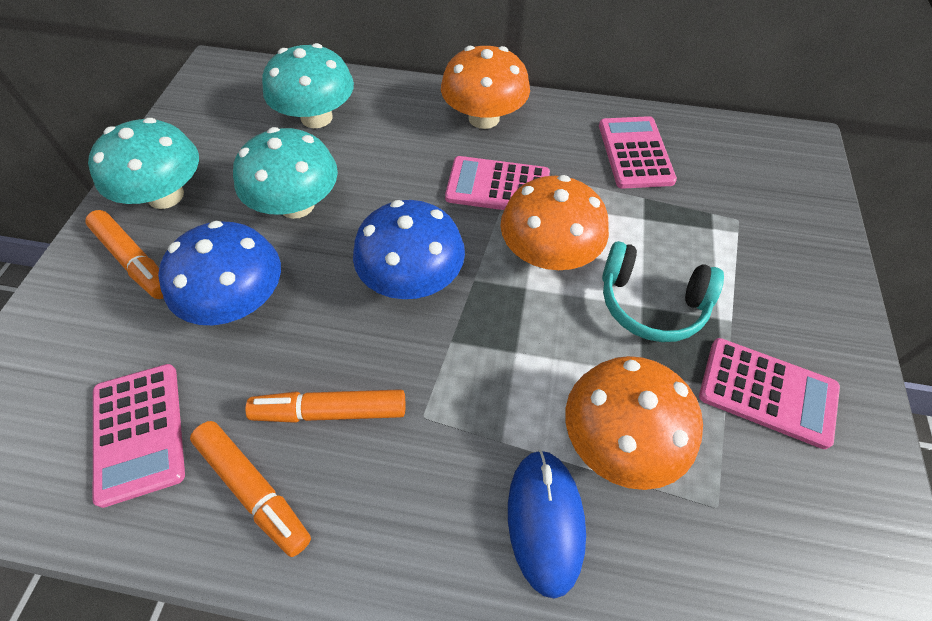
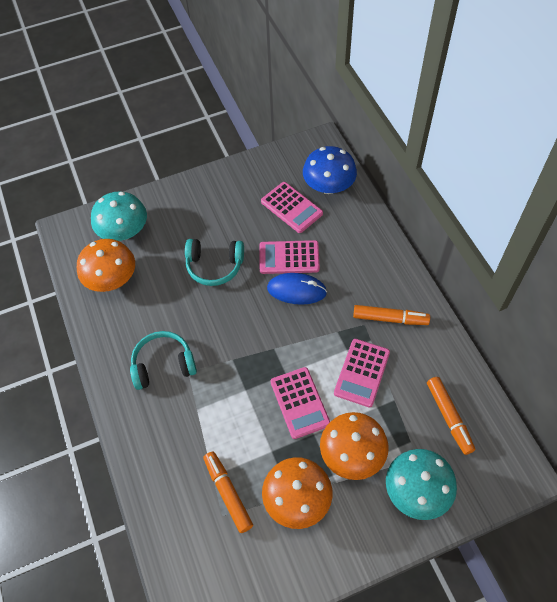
blue mushroom: 2 -> 1
turquoise headphones: 1 -> 2
turquoise mushroom: 3 -> 2

